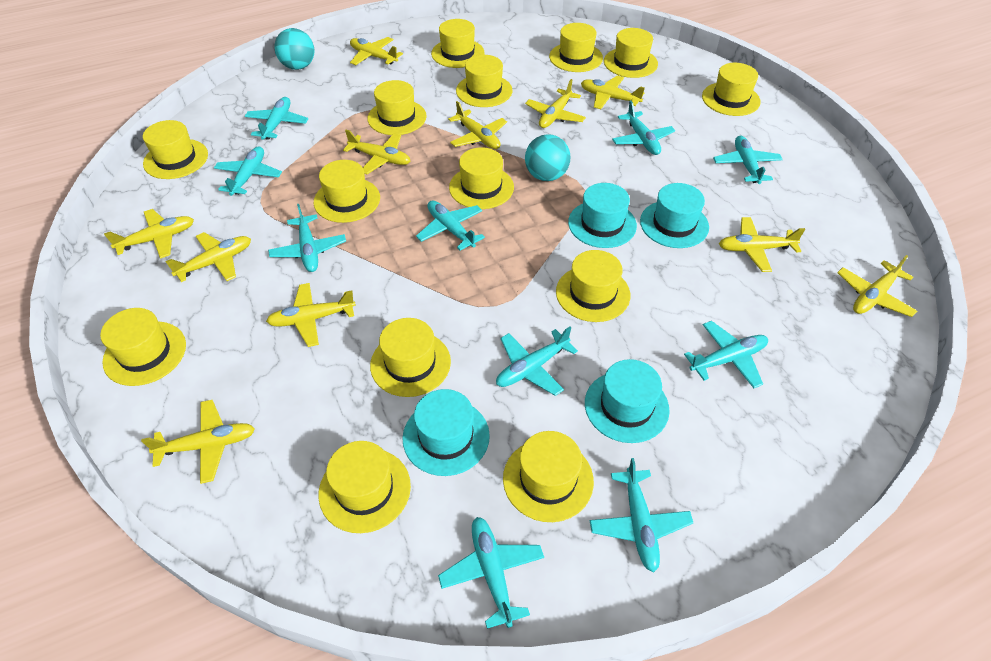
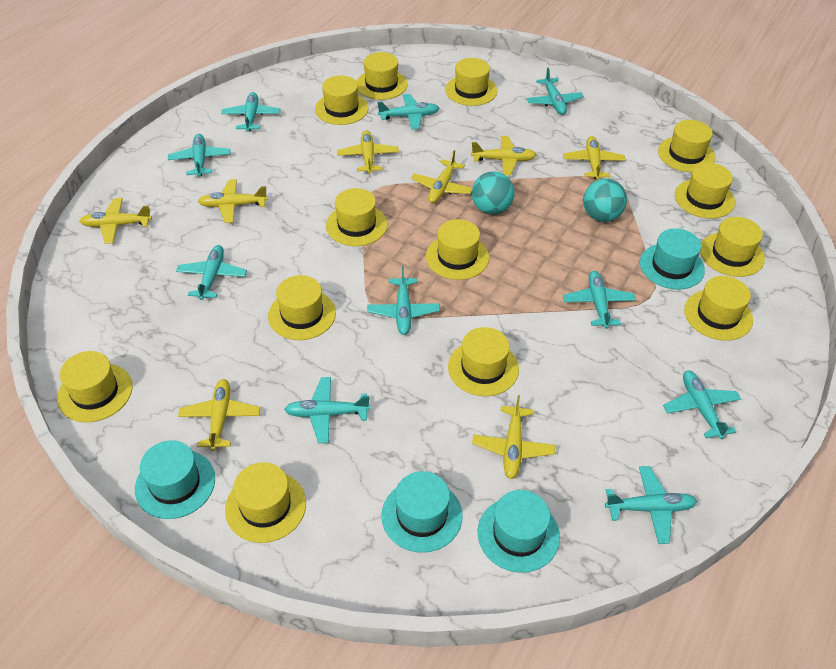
yellow hat: 14 -> 13
yellow plane: 11 -> 8

